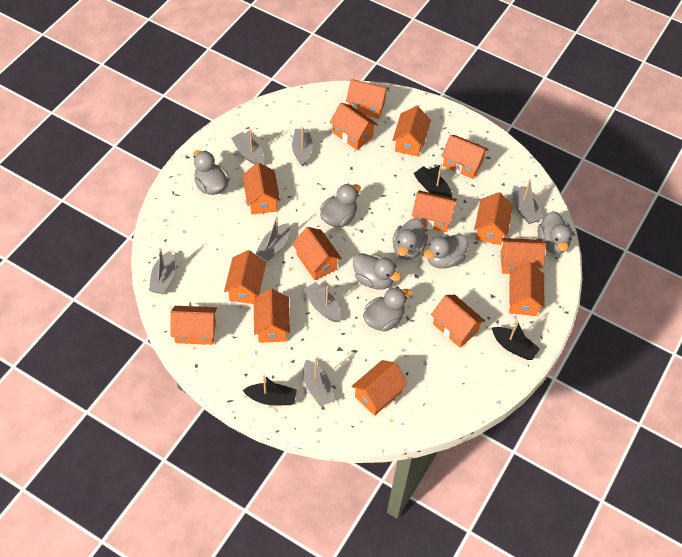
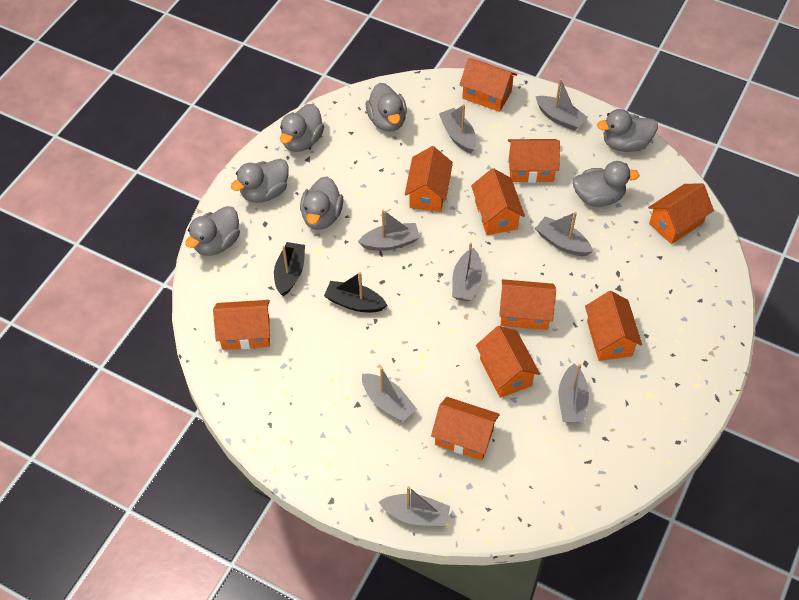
black boat: 3 -> 2
grey boat: 7 -> 8
orange house: 15 -> 10

